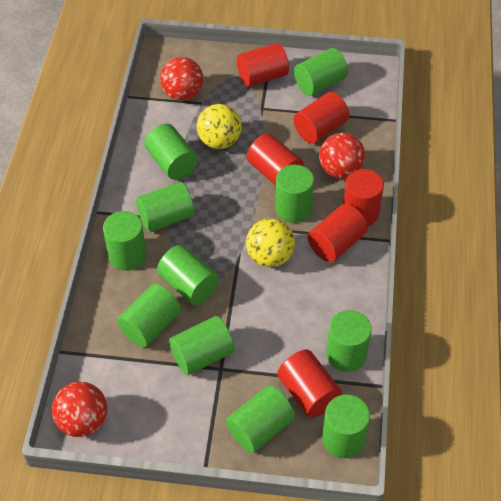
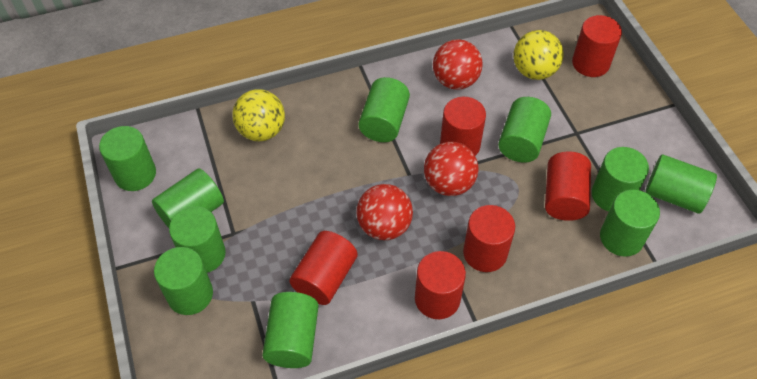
green cylinder: 11 -> 10

